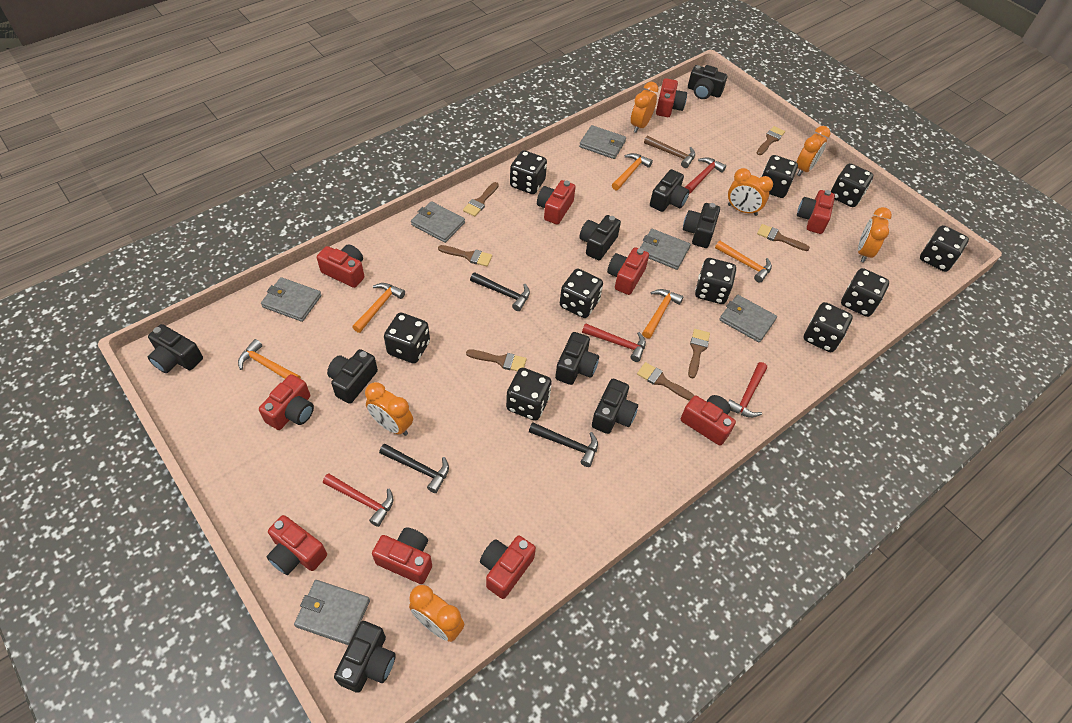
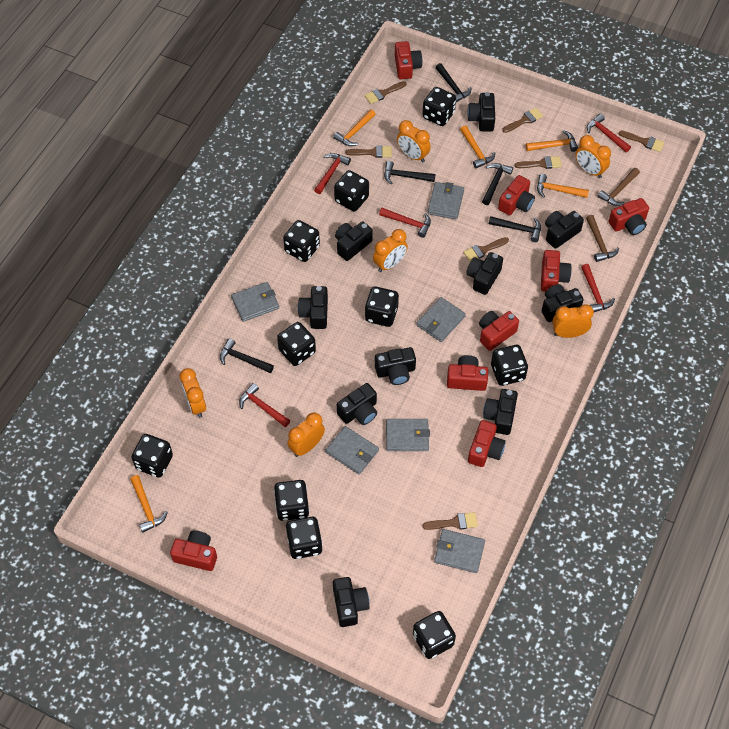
black camera: 9 -> 10
black hammer: 3 -> 5
brown hammer: 1 -> 2
red camera: 10 -> 8
red hammer: 4 -> 5

